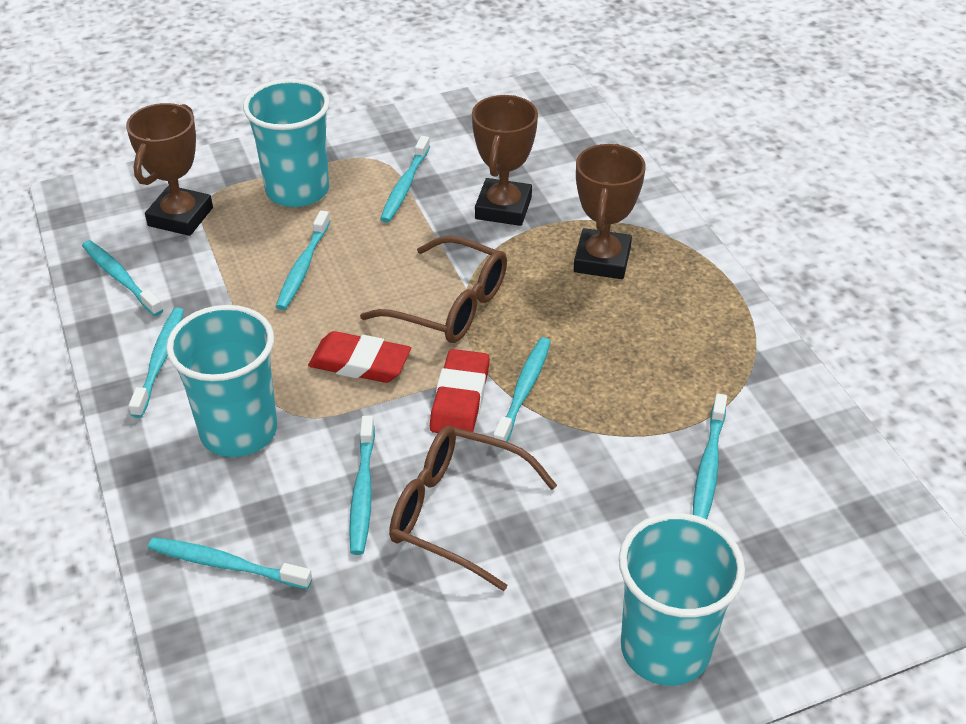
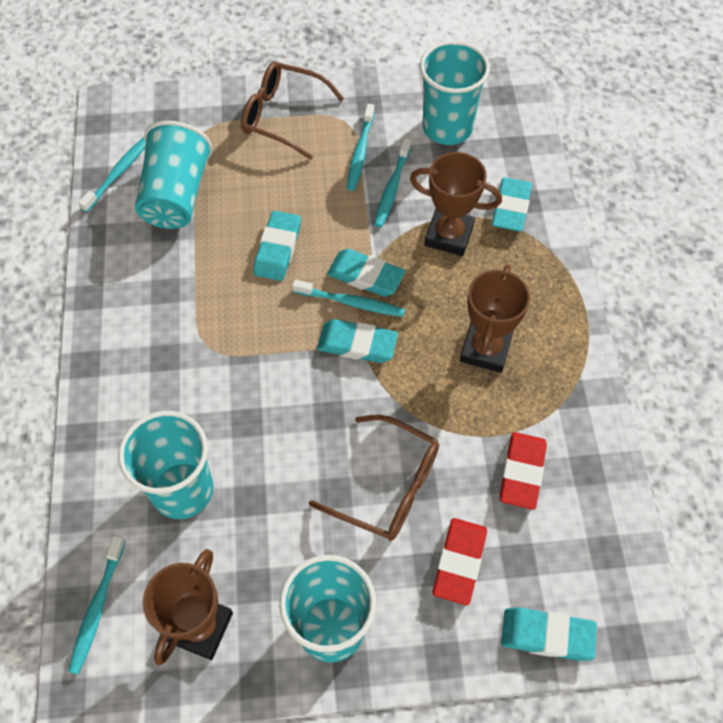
turquoise cup: 3 -> 4
turquoise eraser: 0 -> 5
turquoise toothbrush: 8 -> 5

